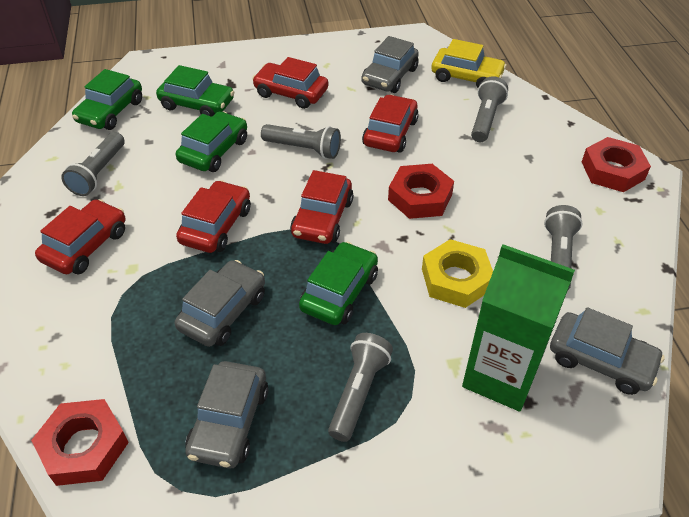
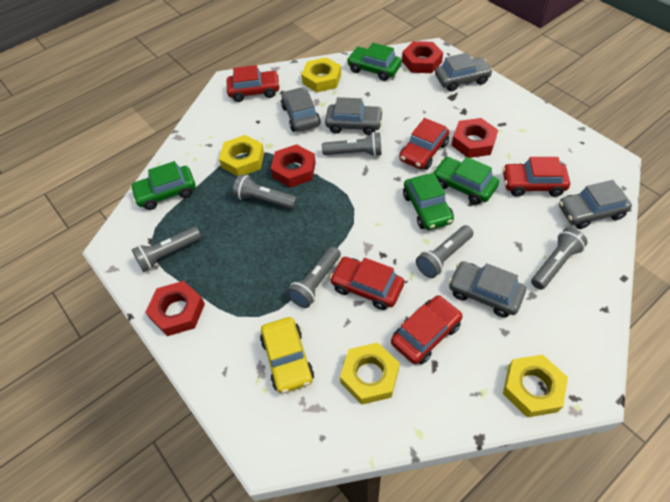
green carton: 1 -> 0
grey car: 4 -> 5
grey flashlight: 5 -> 6
red nut: 3 -> 4
yellow nut: 1 -> 4

